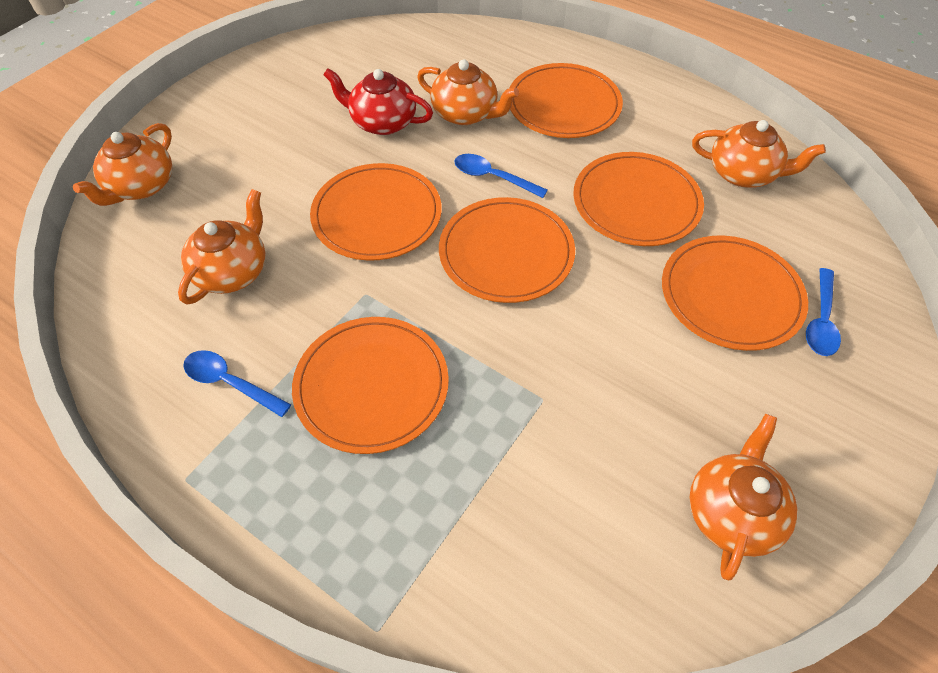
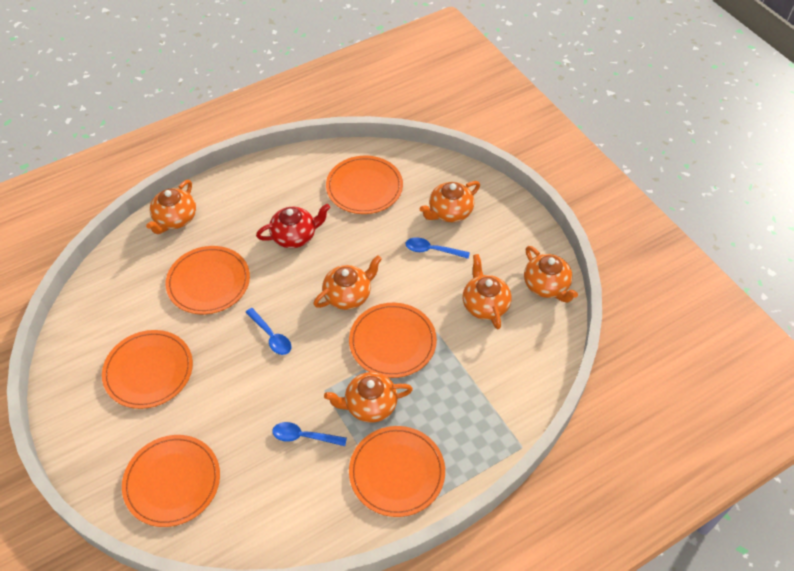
orange teapot: 5 -> 6

